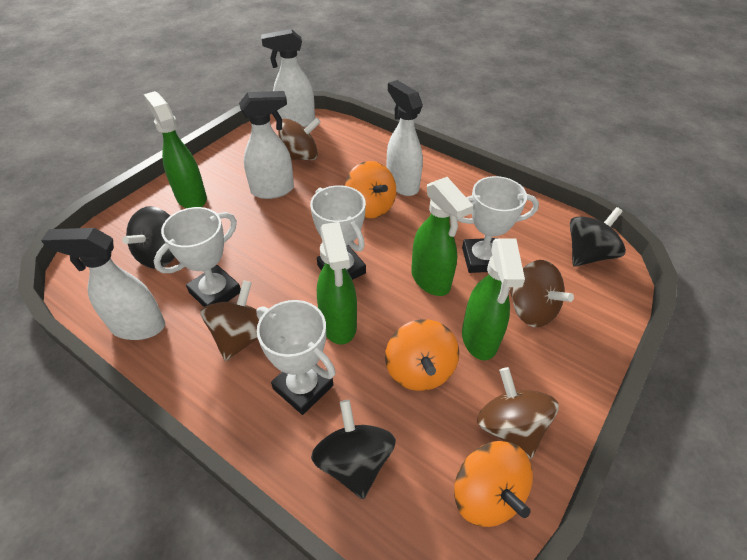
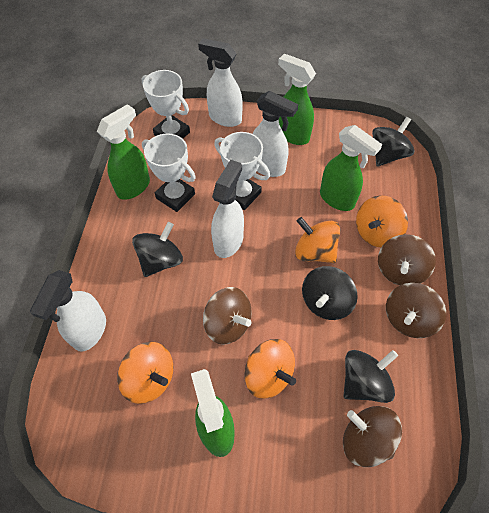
black spinning top: 3 -> 4
orange spinning top: 3 -> 4
white trophy: 4 -> 3

